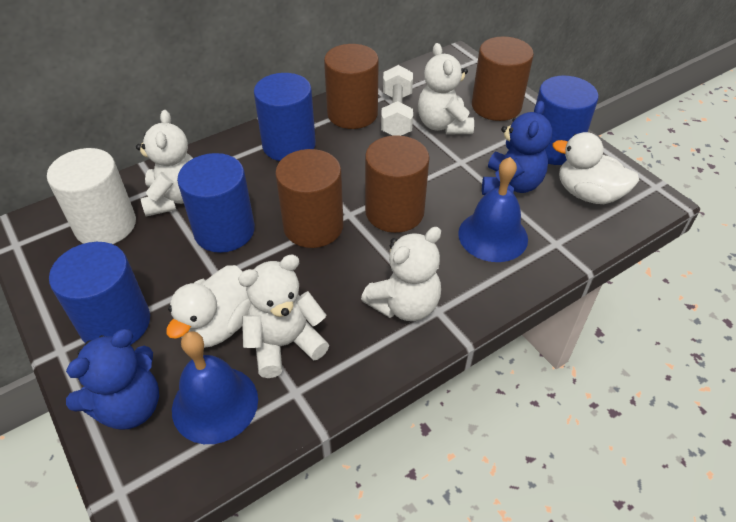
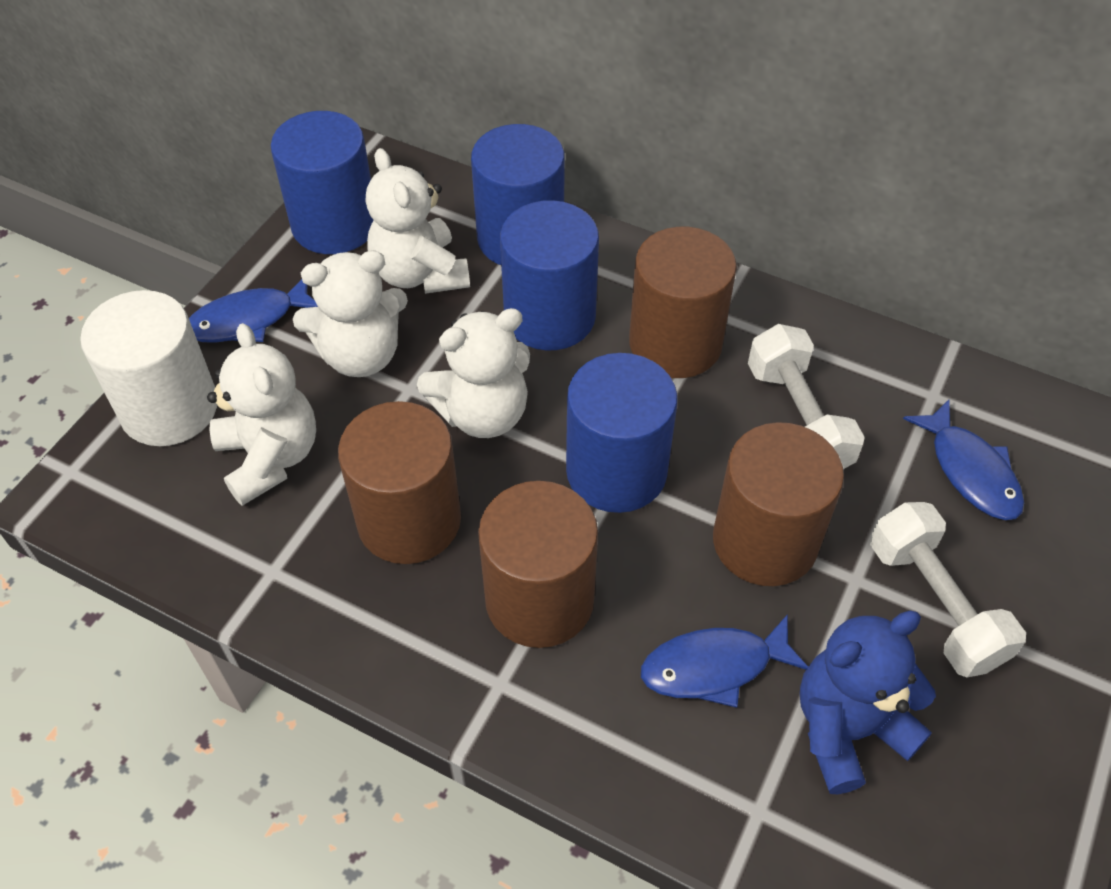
blue bell: 2 -> 0
blue fish: 0 -> 3
blue teddy bear: 2 -> 1
white duck: 2 -> 0
white dumbbell: 1 -> 2

